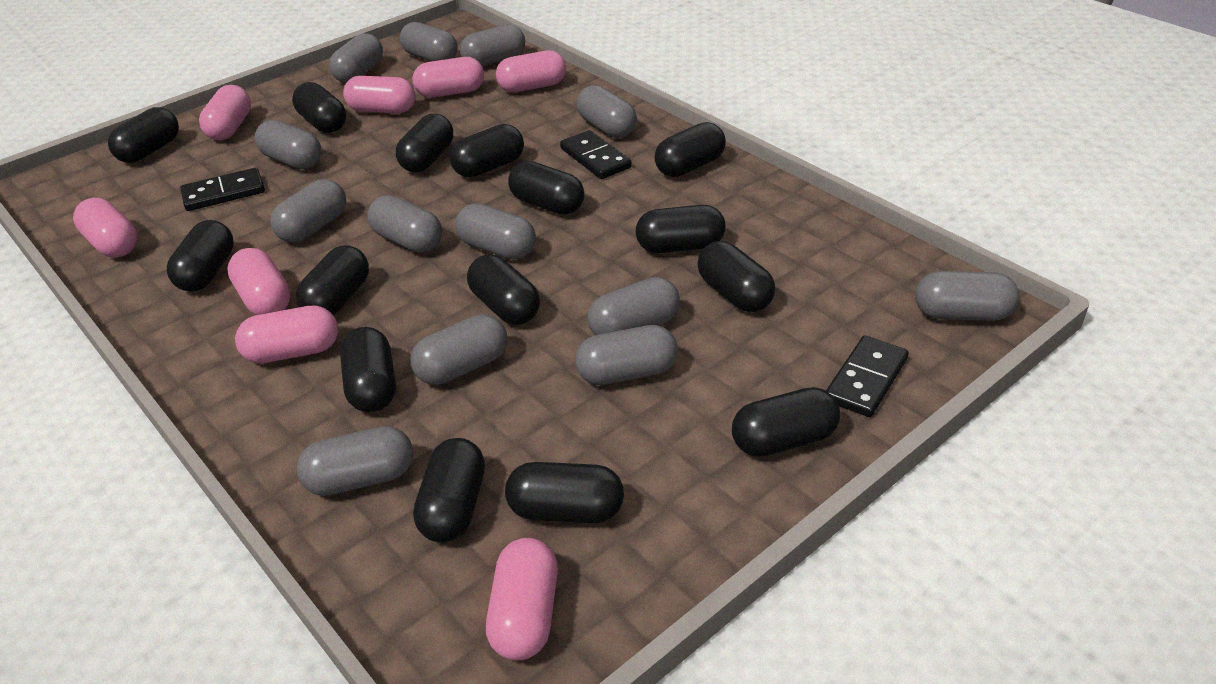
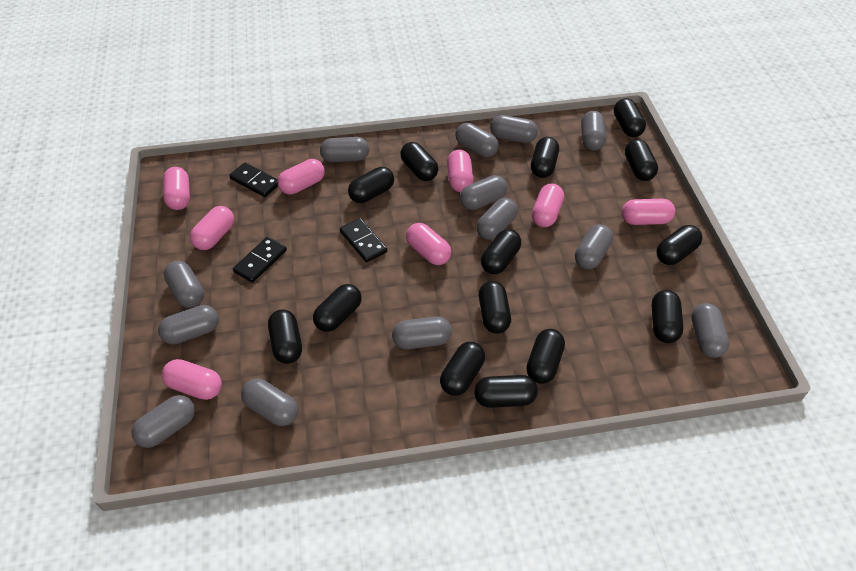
black capsule: 15 -> 14

